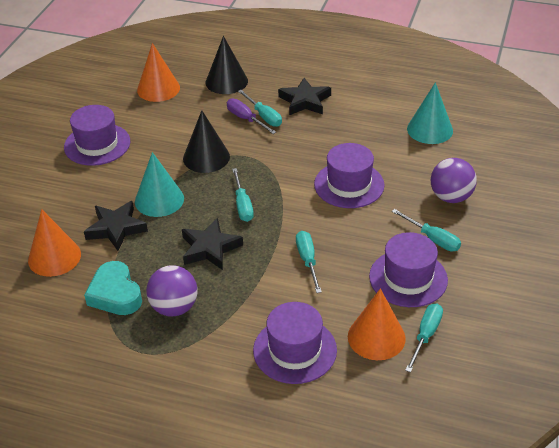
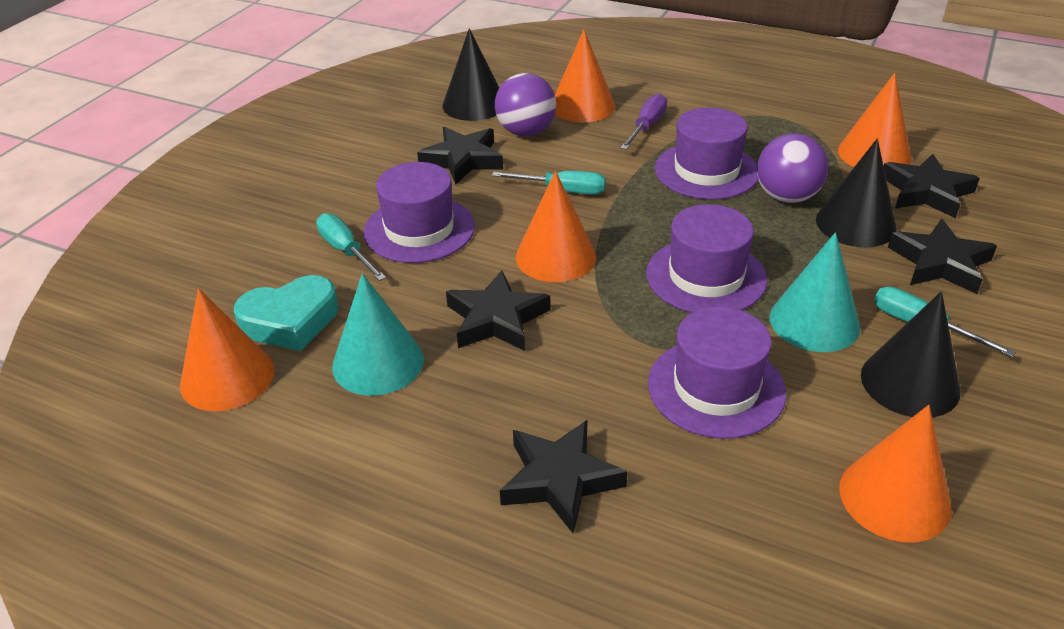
black cone: 2 -> 3
black star: 3 -> 5
orange cone: 3 -> 5
turquoise screwdriver: 5 -> 3

